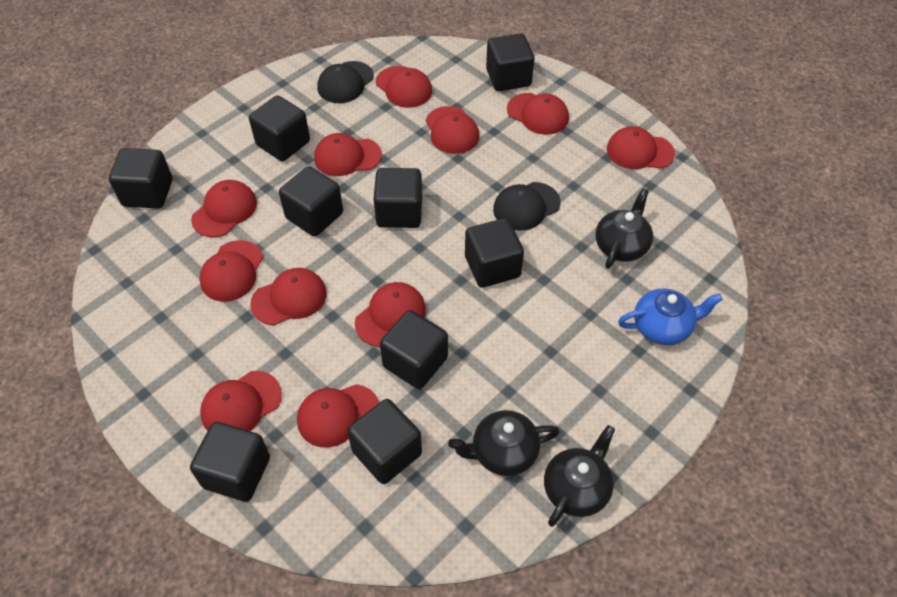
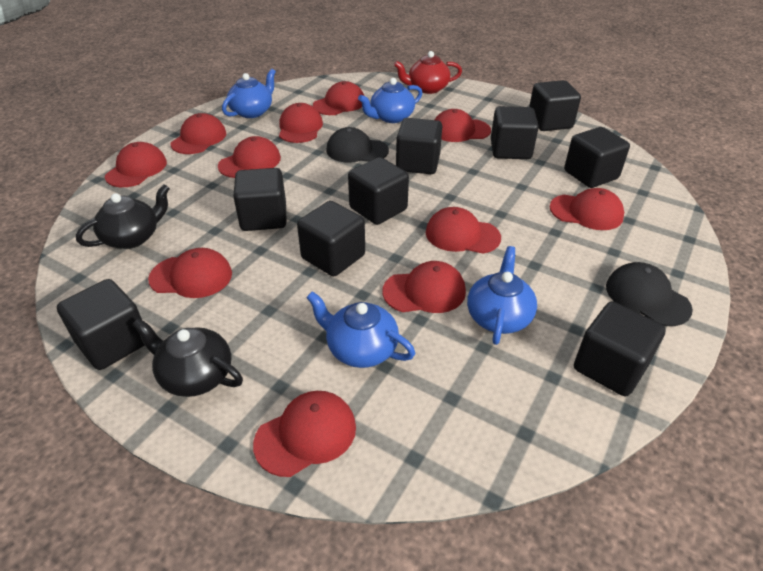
black teapot: 3 -> 2
blue teapot: 1 -> 4
red teapot: 0 -> 1

